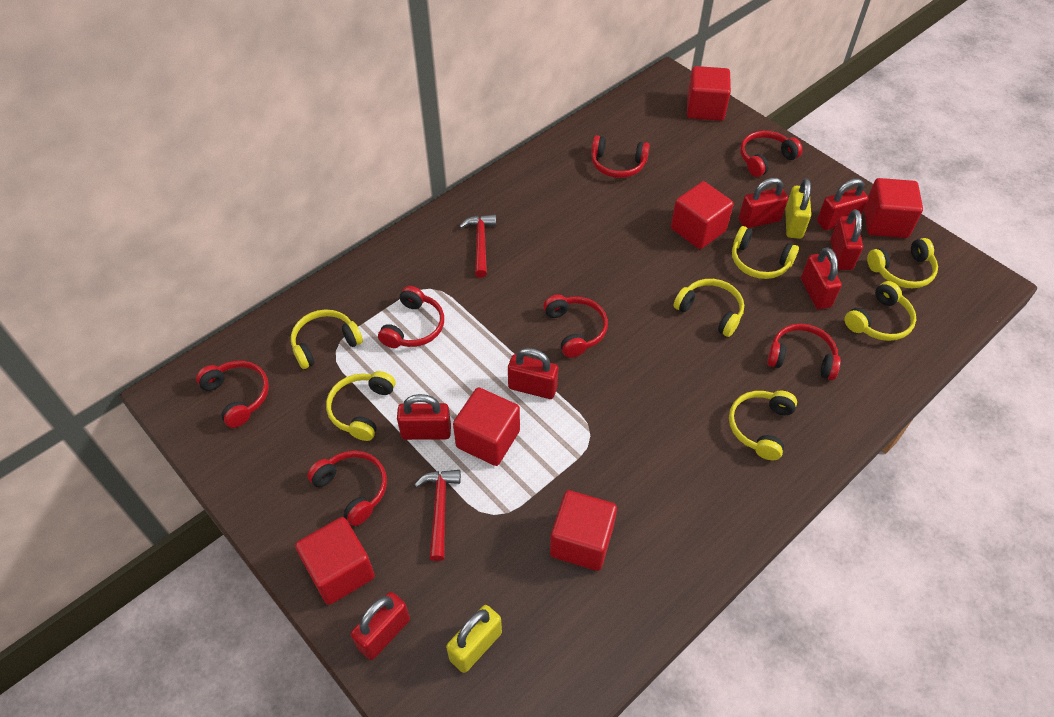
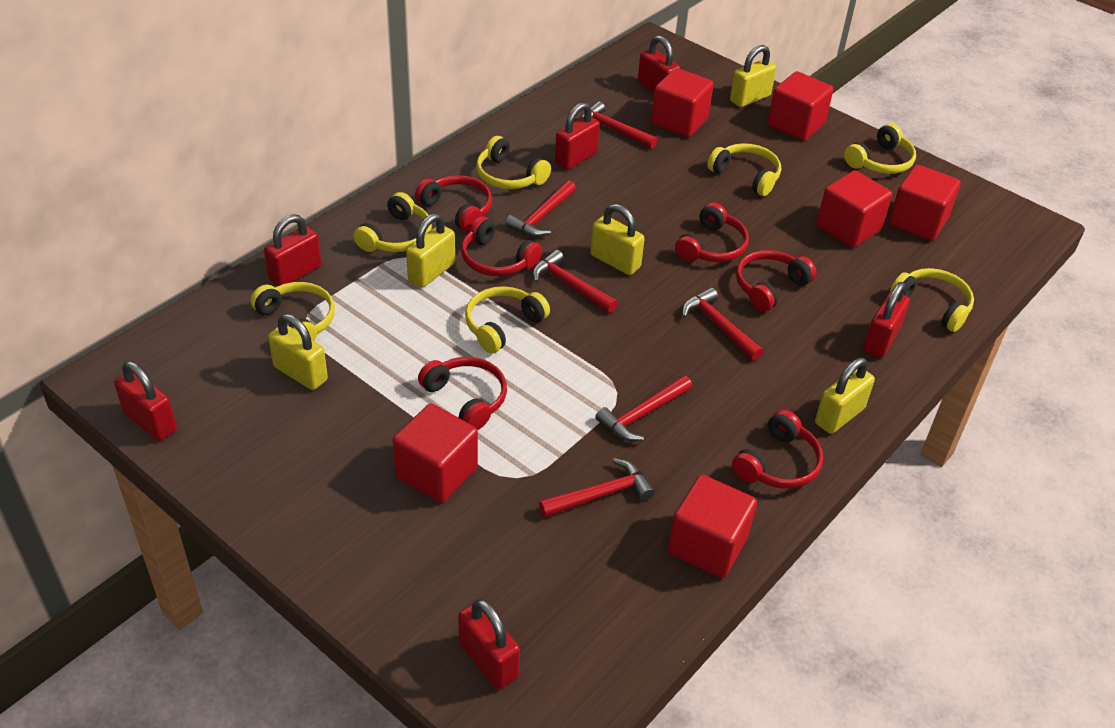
red hammer: 2 -> 6
red headphones: 7 -> 6
red padlock: 7 -> 6
yellow padlock: 2 -> 5

